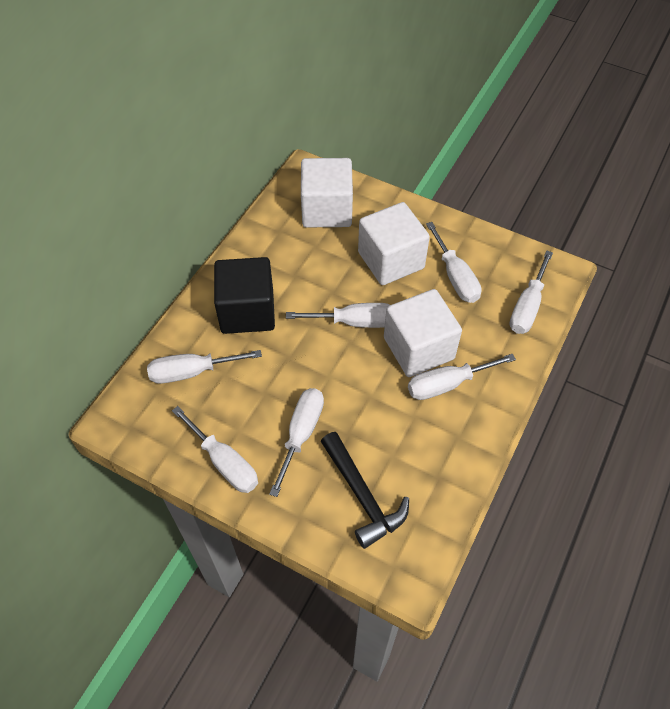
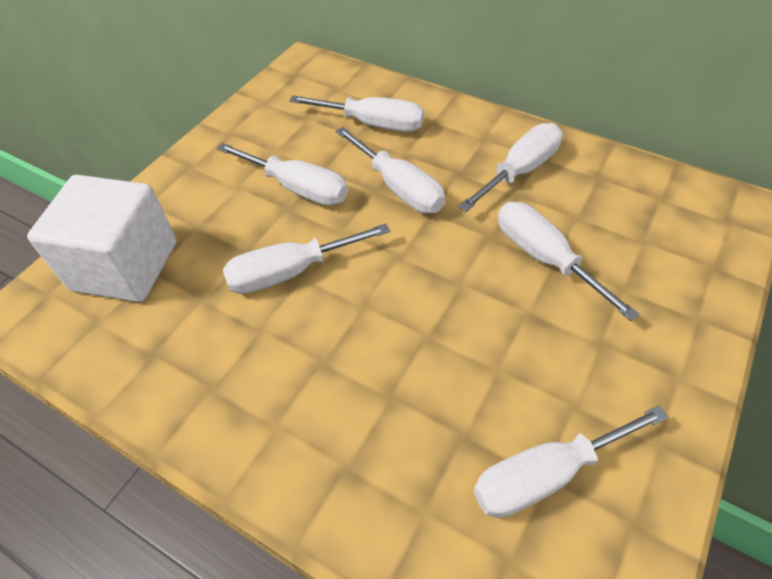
black cube: 1 -> 0
black hammer: 1 -> 0
white cube: 3 -> 1

